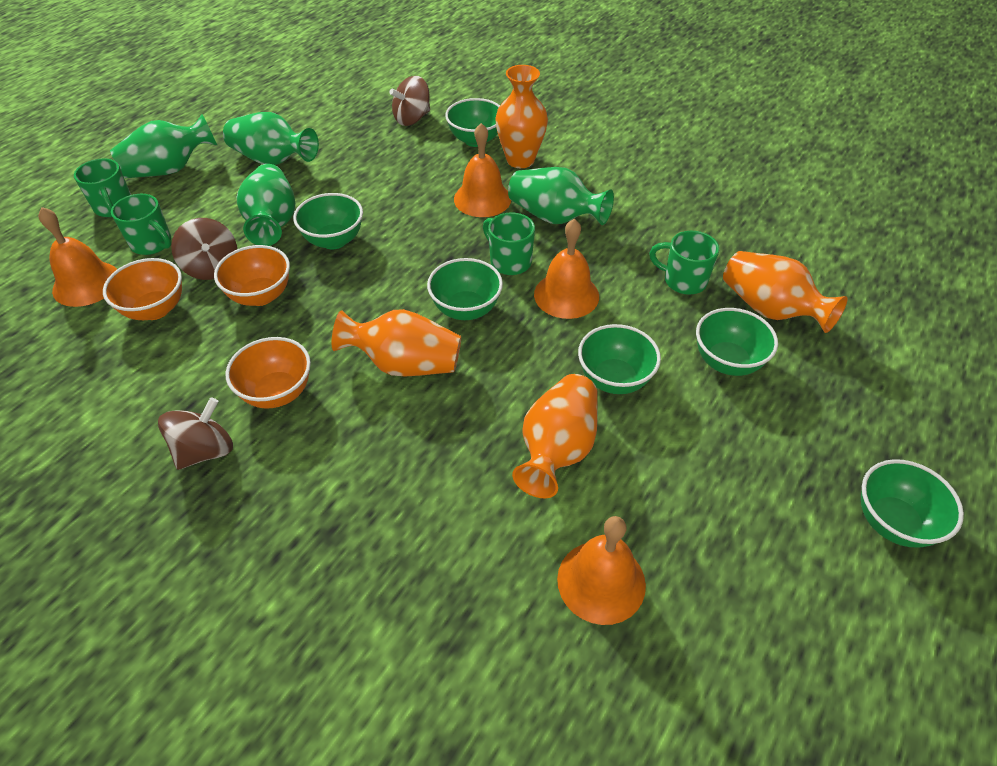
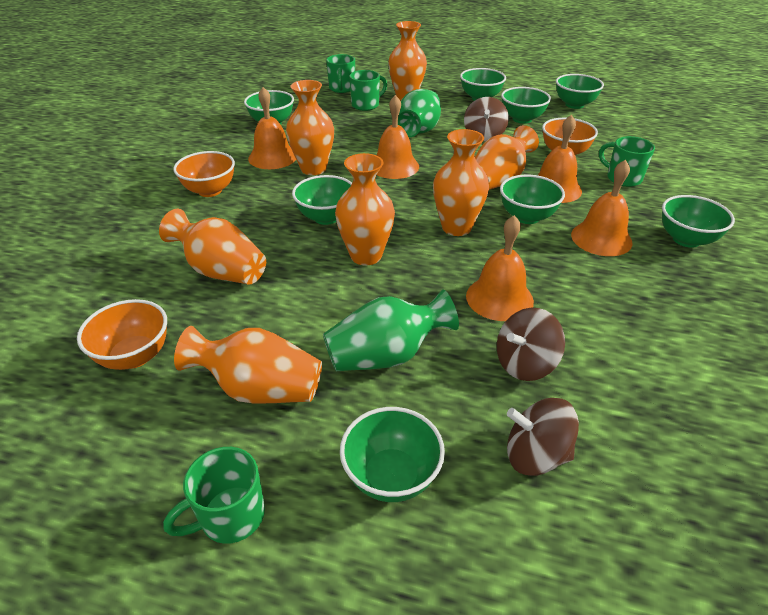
green bowl: 6 -> 8
green vase: 4 -> 2
orange bell: 4 -> 5
orange vase: 4 -> 7

